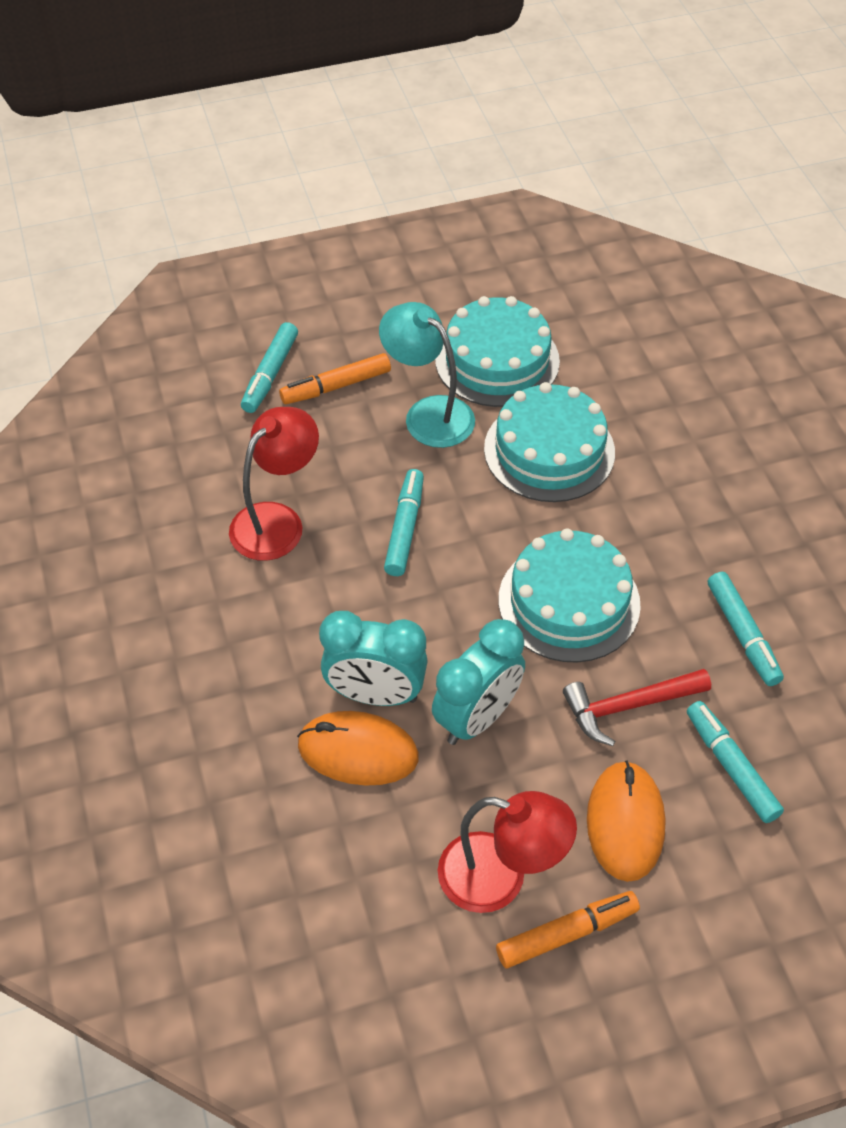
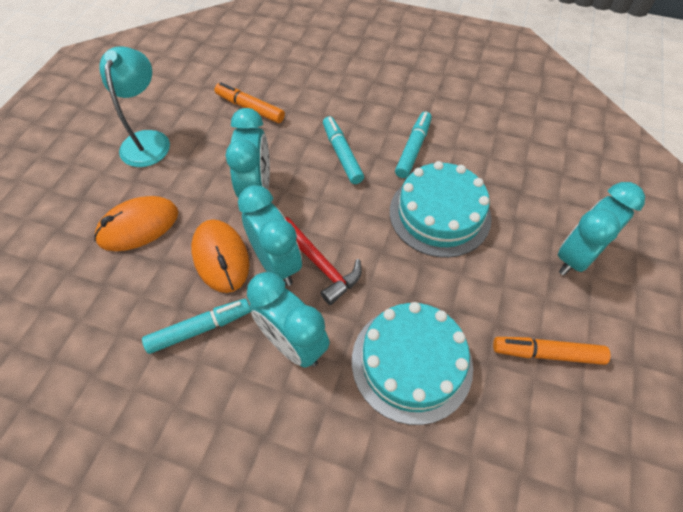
red lamp: 2 -> 0
turquoise cake: 3 -> 2
turquoise clock: 2 -> 4
turquoise marker: 4 -> 3

